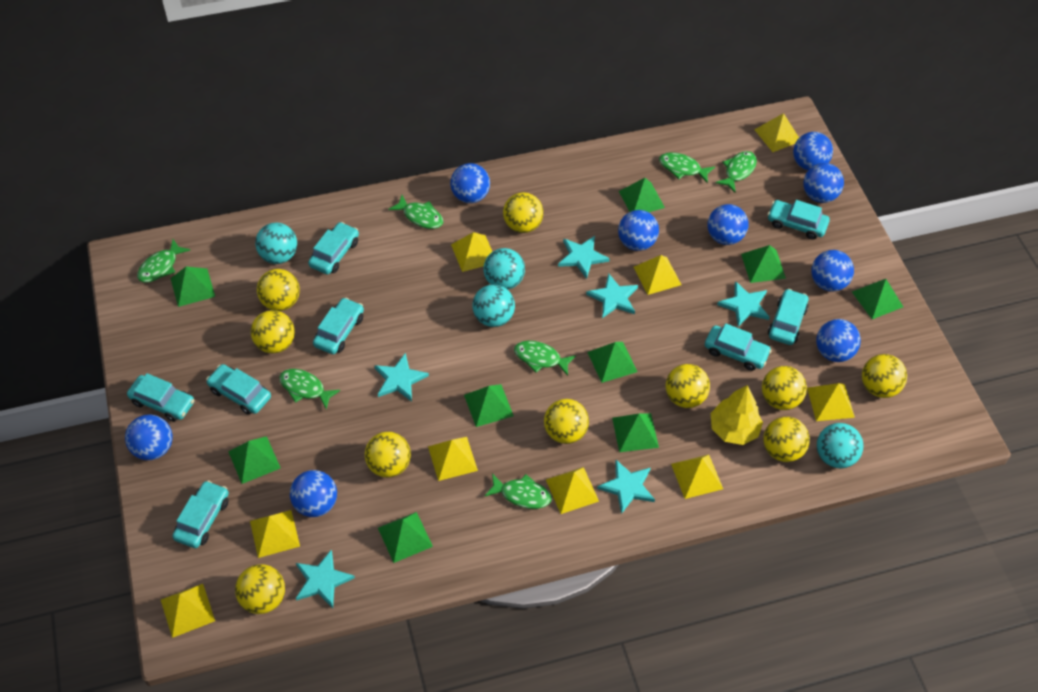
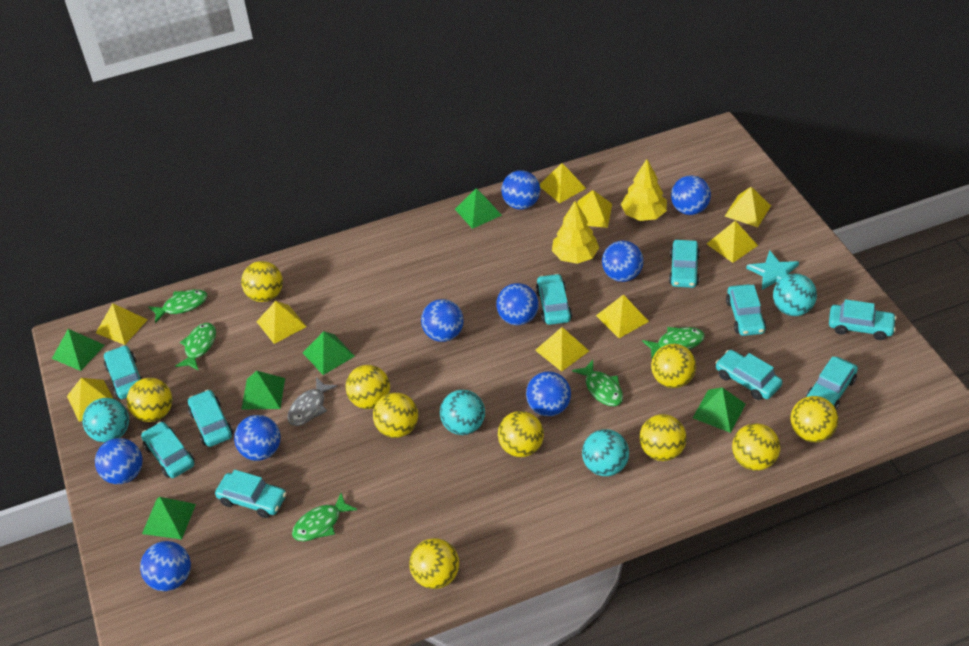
green fish: 7 -> 5
green pyramid: 9 -> 6
grey fish: 0 -> 1
turquoise car: 8 -> 10
turquoise star: 6 -> 1
yellow tree: 1 -> 2

